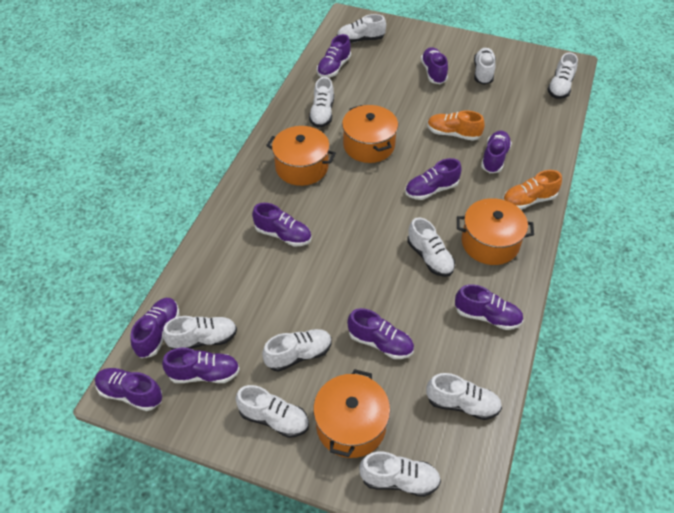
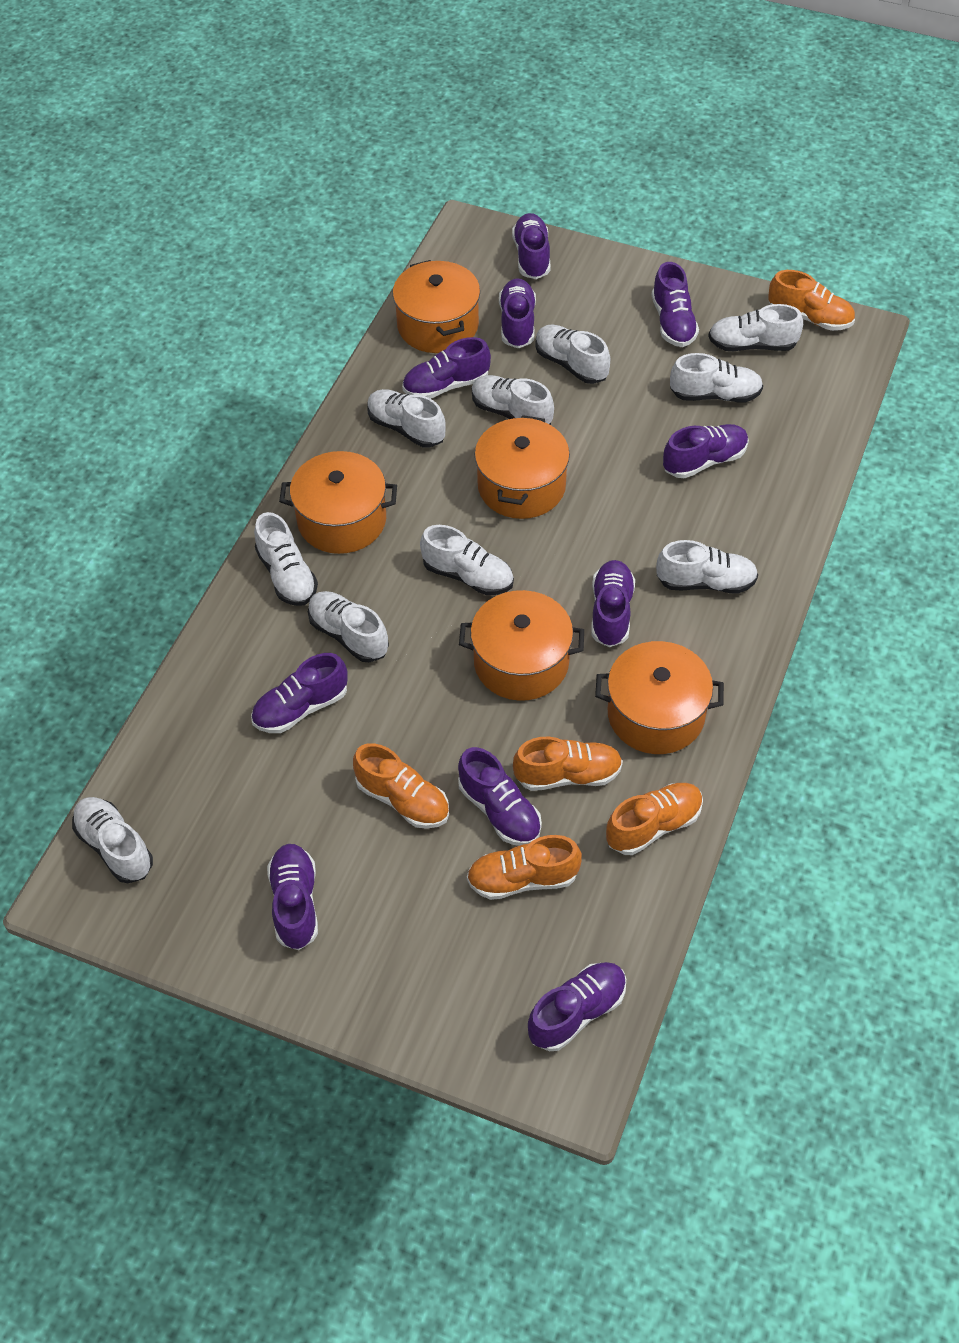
orange pot: 4 -> 5
orange shoe: 2 -> 5

